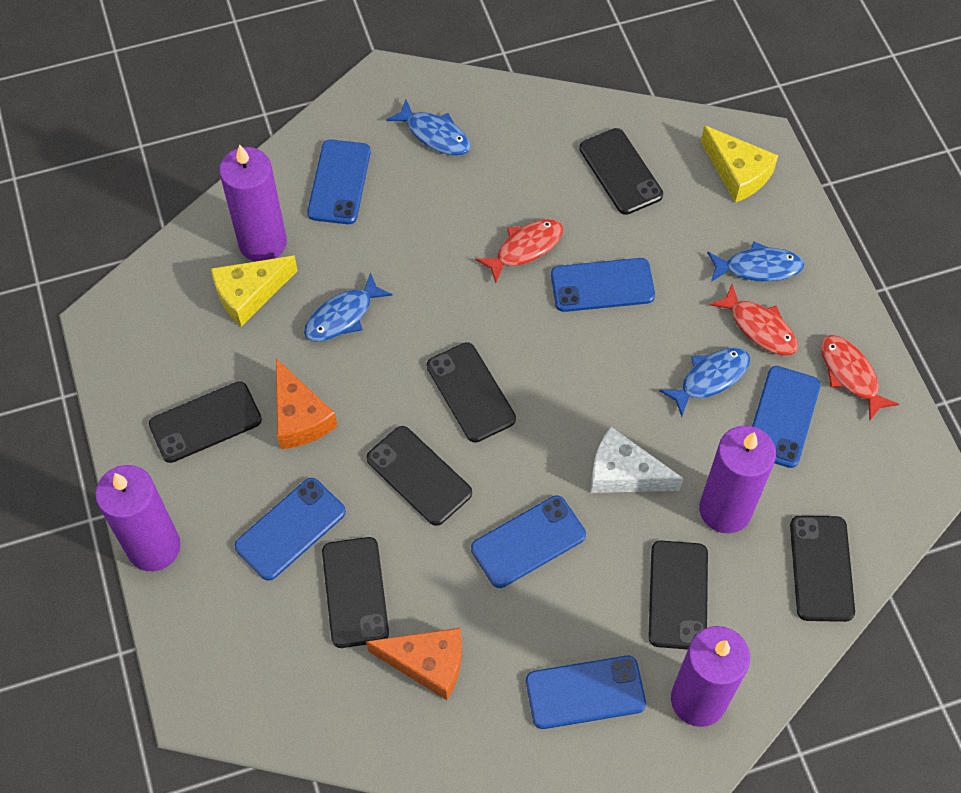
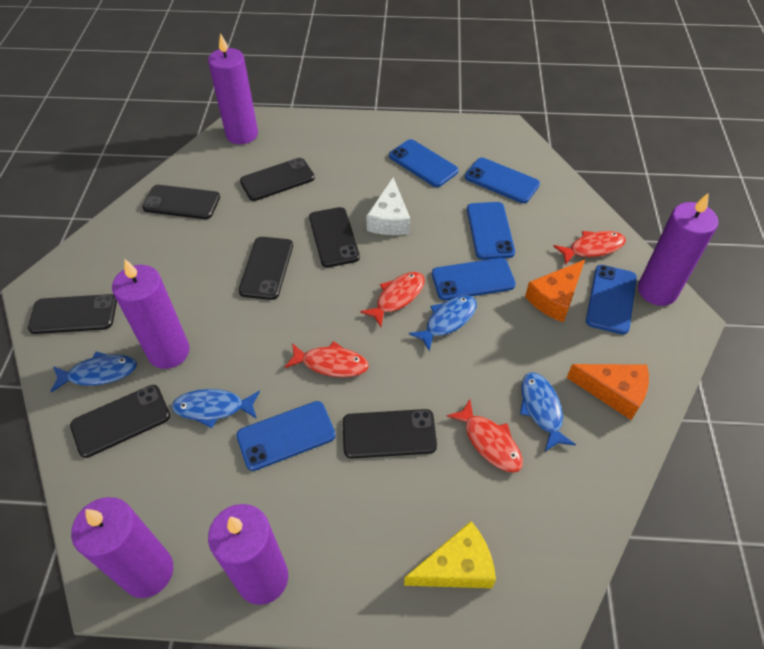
purple candle: 4 -> 5
red fish: 3 -> 4
yellow cheese: 2 -> 1

